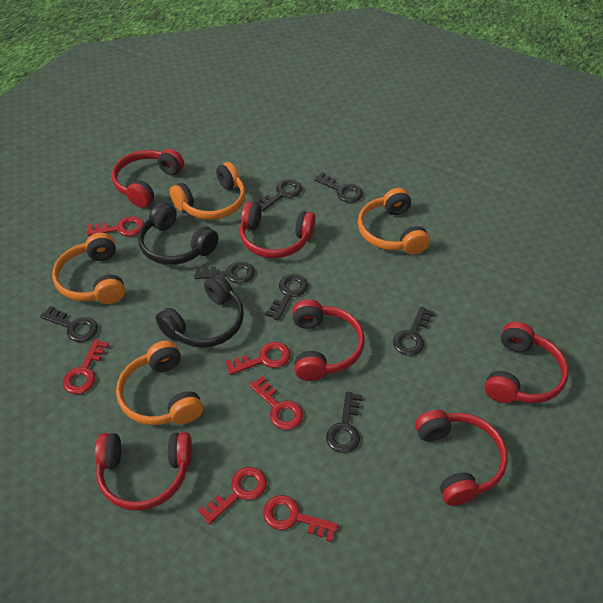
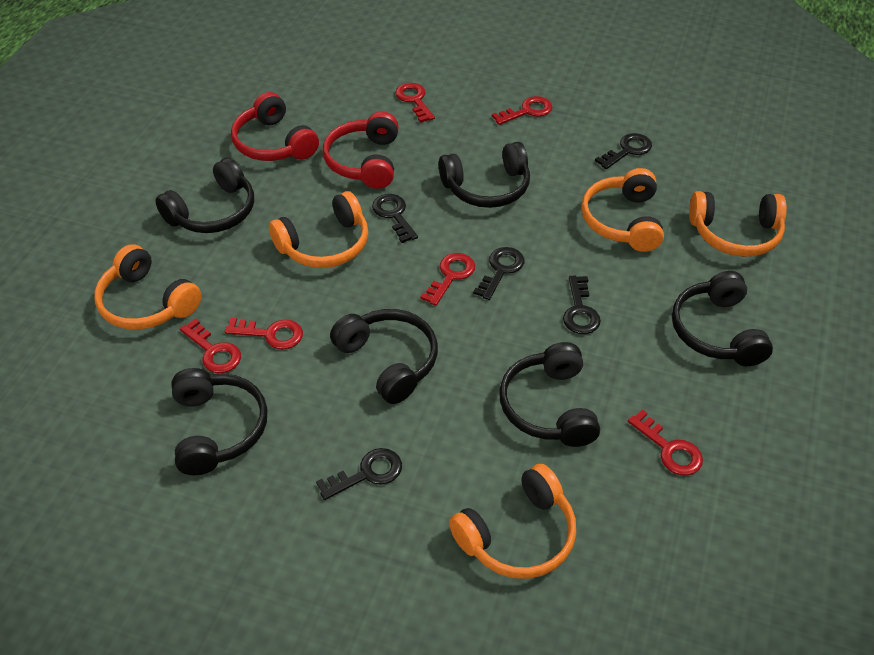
black headphones: 2 -> 6
black key: 7 -> 5
orange headphones: 4 -> 5
red headphones: 6 -> 2

